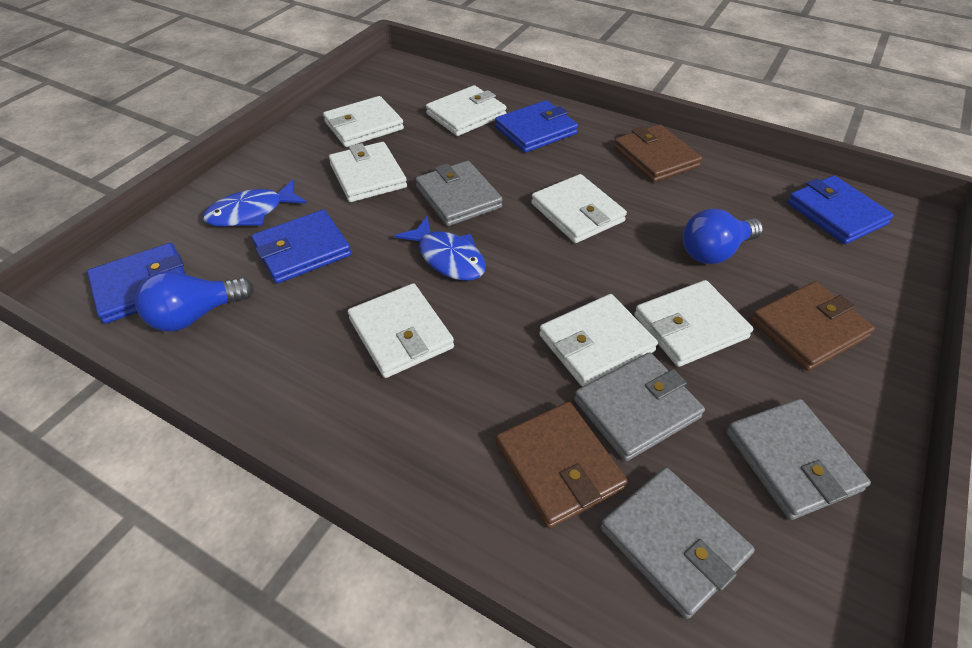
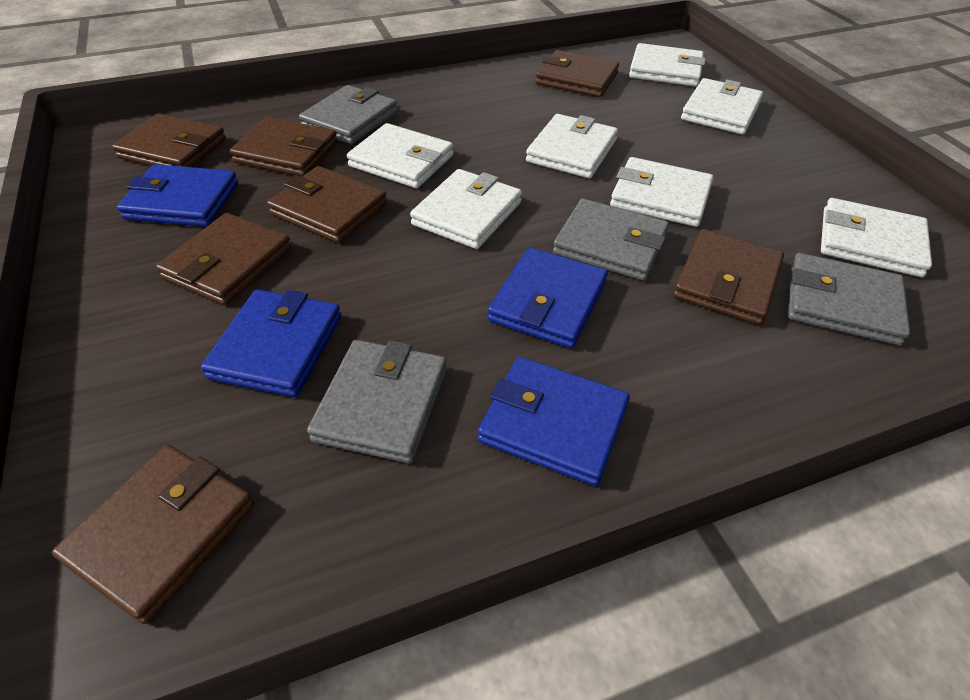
blue fish: 2 -> 0
blue light bulb: 2 -> 0
brown wallet: 3 -> 7

